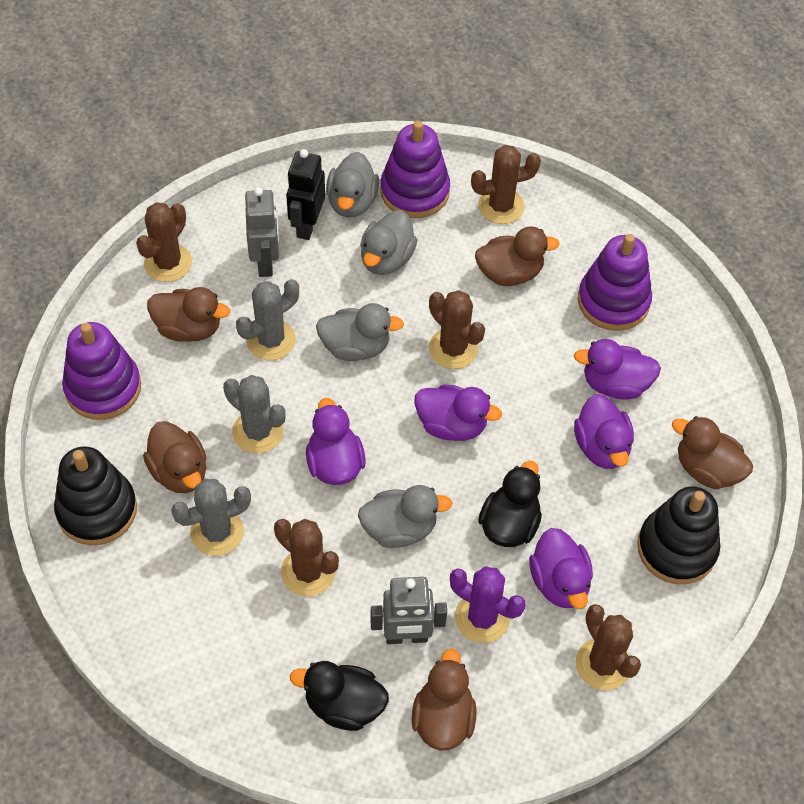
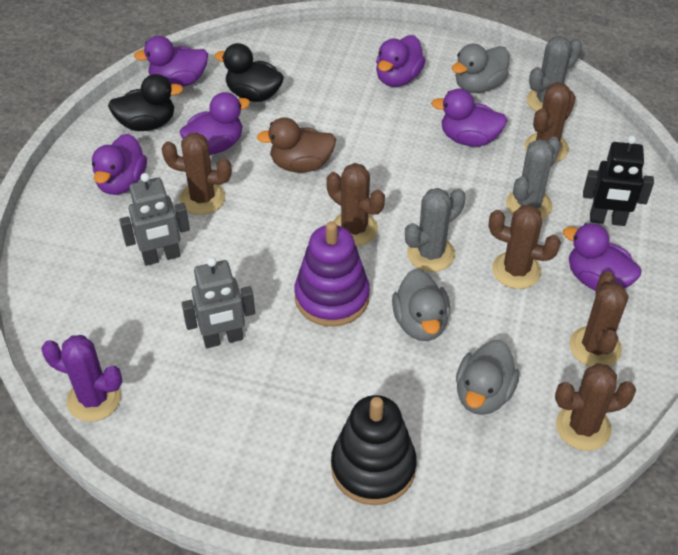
black stacking toy: 2 -> 1
brown cactus: 5 -> 6
brown duck: 5 -> 1
grey duck: 4 -> 3
purple duck: 5 -> 6
purple stacking toy: 3 -> 1

